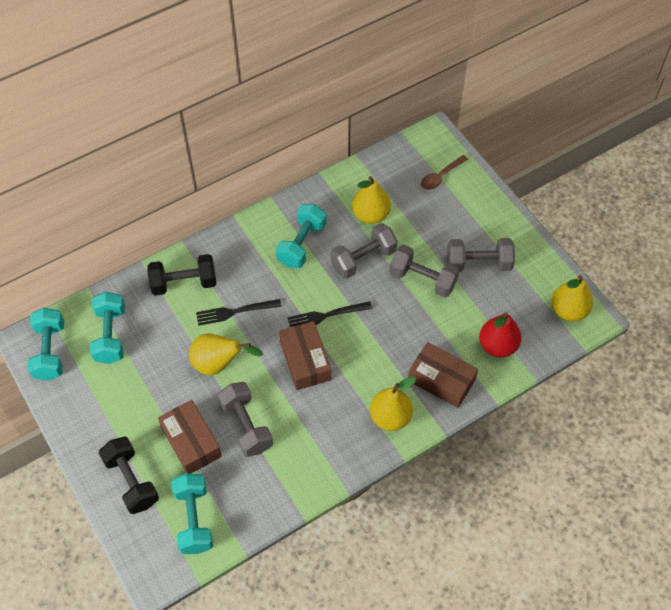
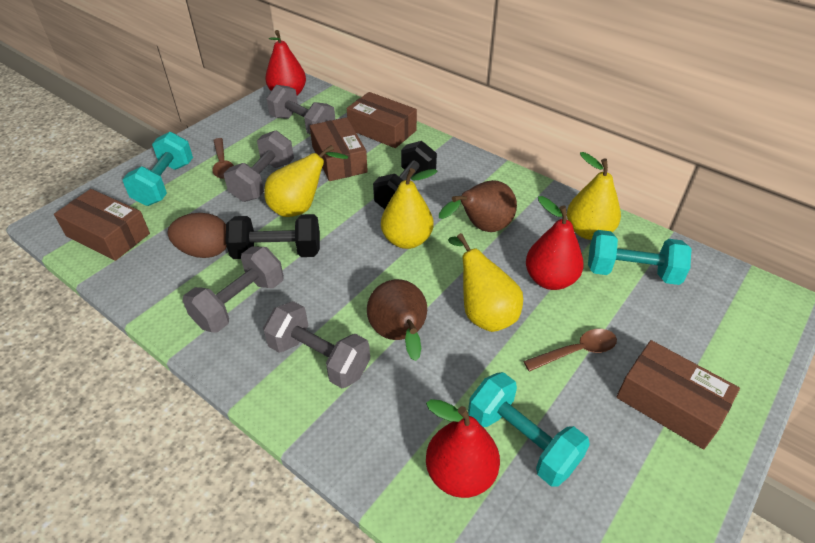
black fork: 2 -> 0
brown box: 3 -> 4
brown egg: 0 -> 1
brown pear: 0 -> 2
brown spoon: 1 -> 2
red pear: 1 -> 3
turquoise dumbbell: 4 -> 3

